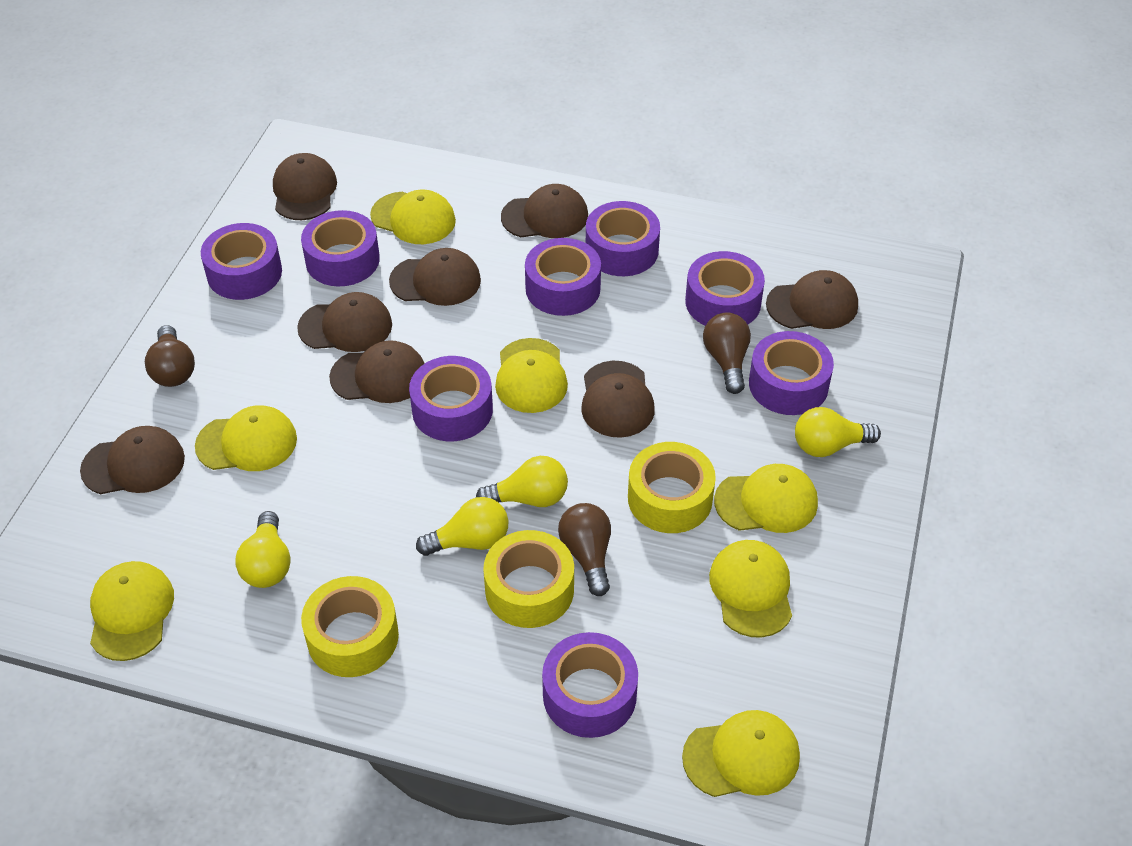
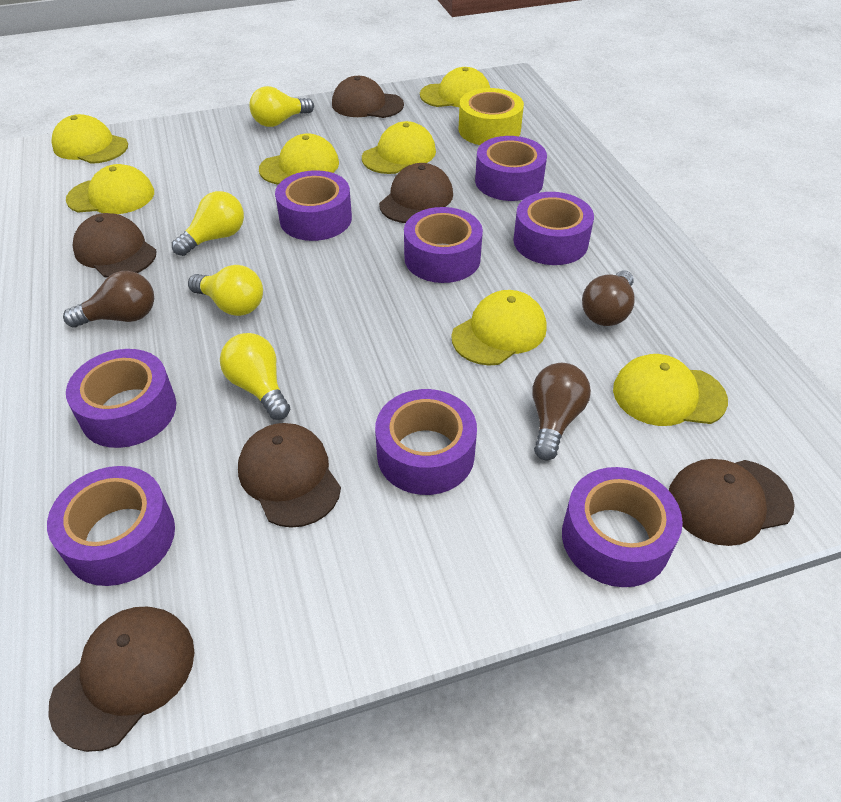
brown cap: 8 -> 6
yellow tape: 3 -> 1

